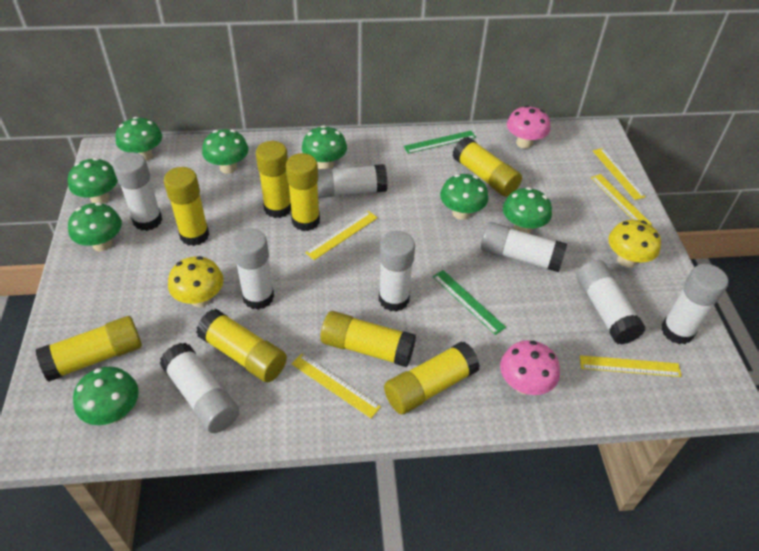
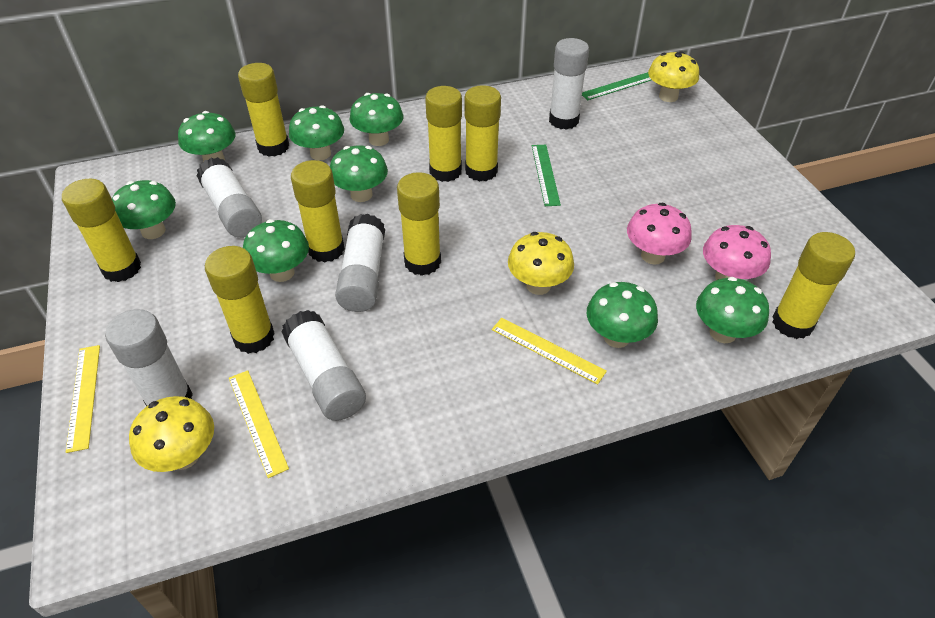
white glue stick: 8 -> 5
yellow mushroom: 2 -> 3
yellow ruler: 5 -> 3

